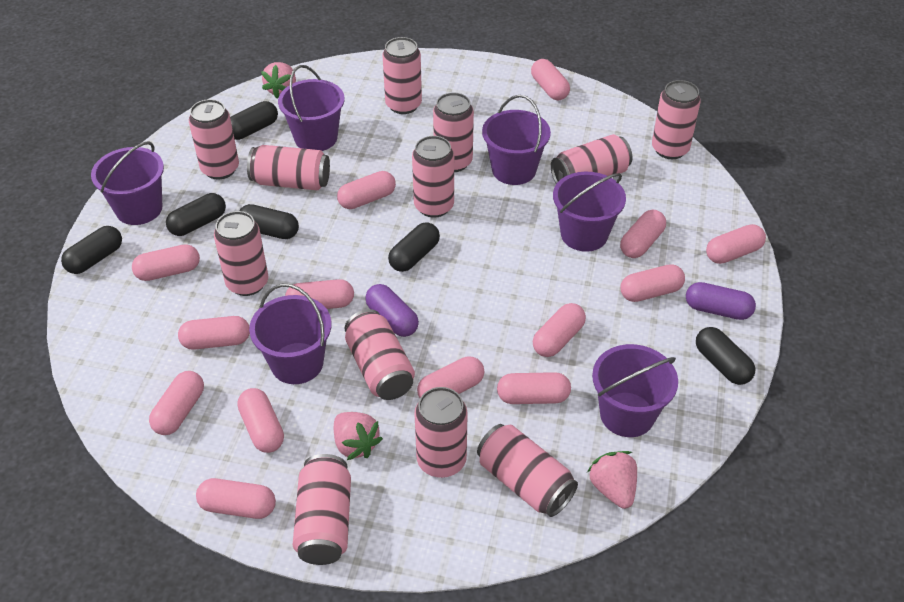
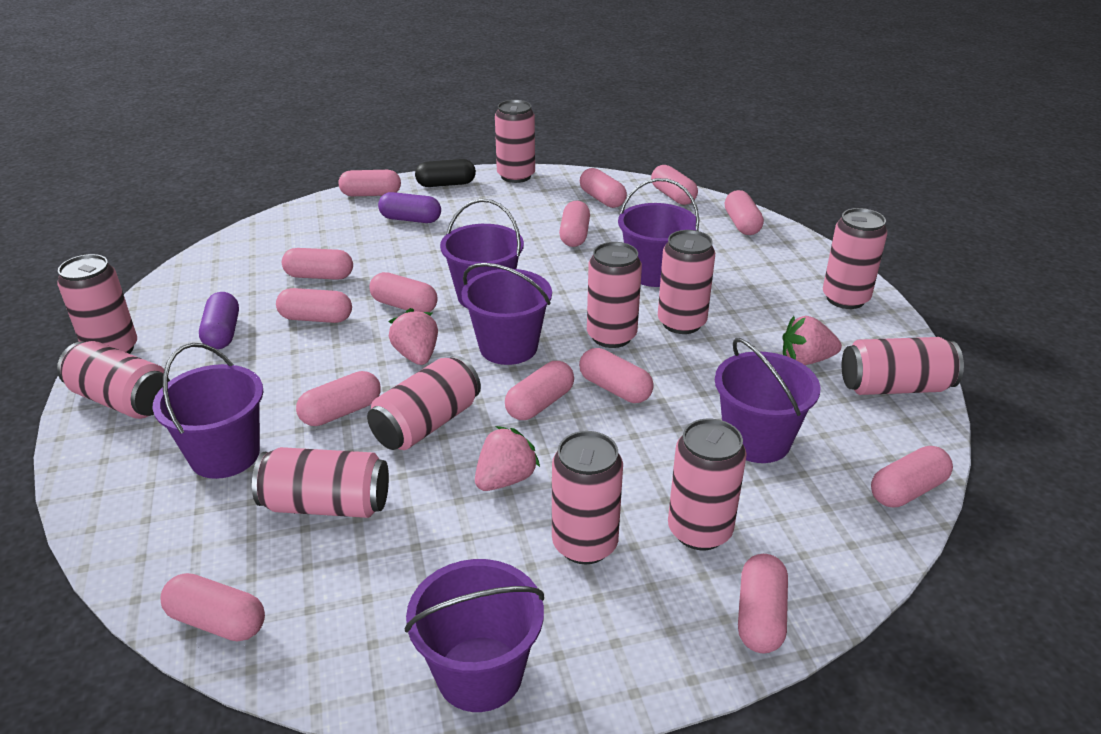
black capsule: 6 -> 1
pink can: 12 -> 11

